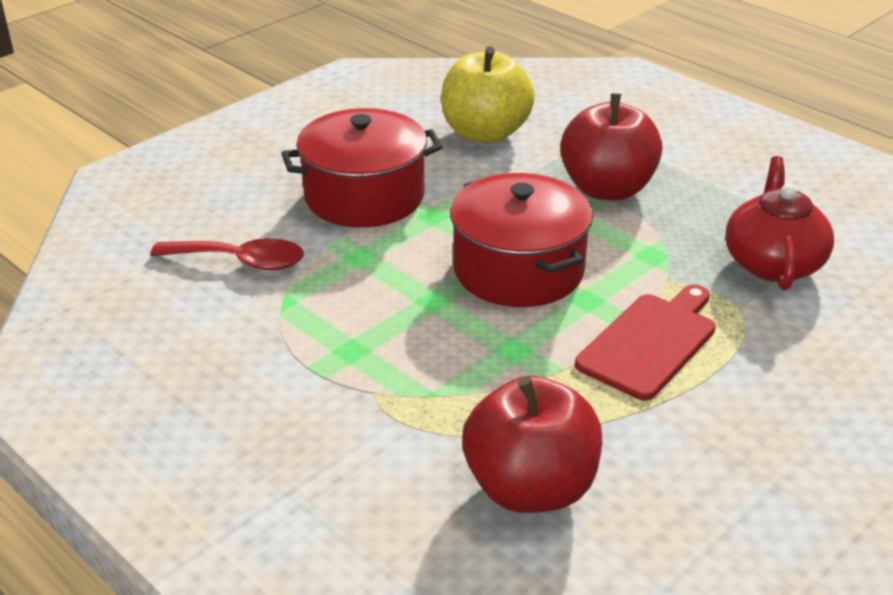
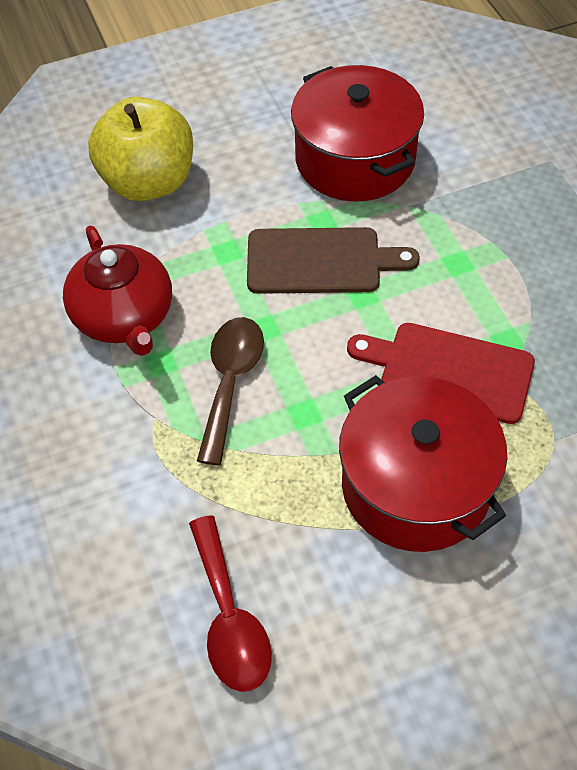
brown cutting board: 0 -> 1
brown spoon: 0 -> 1
red apple: 2 -> 0

